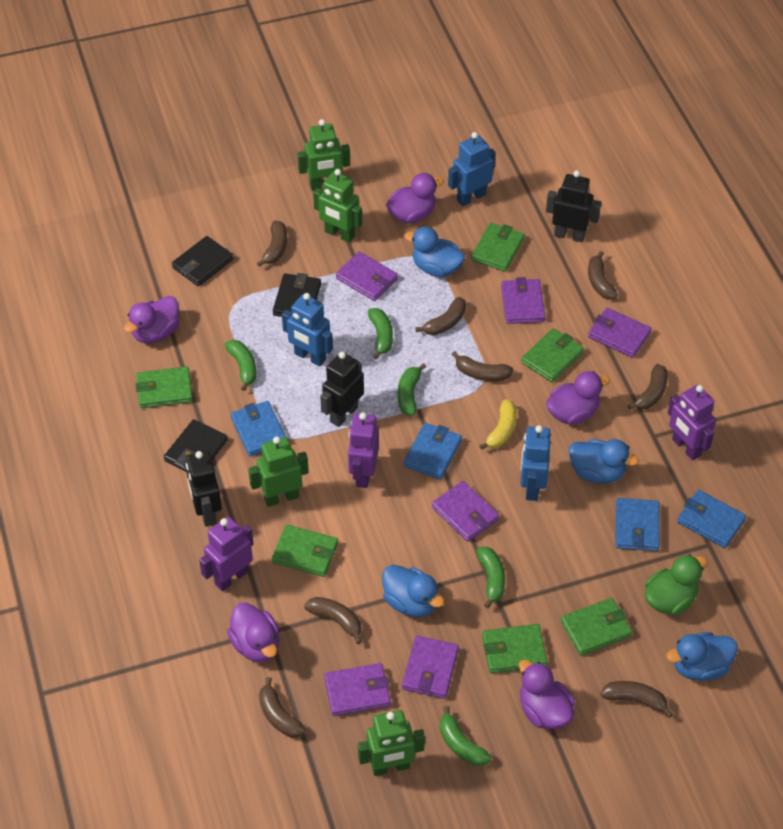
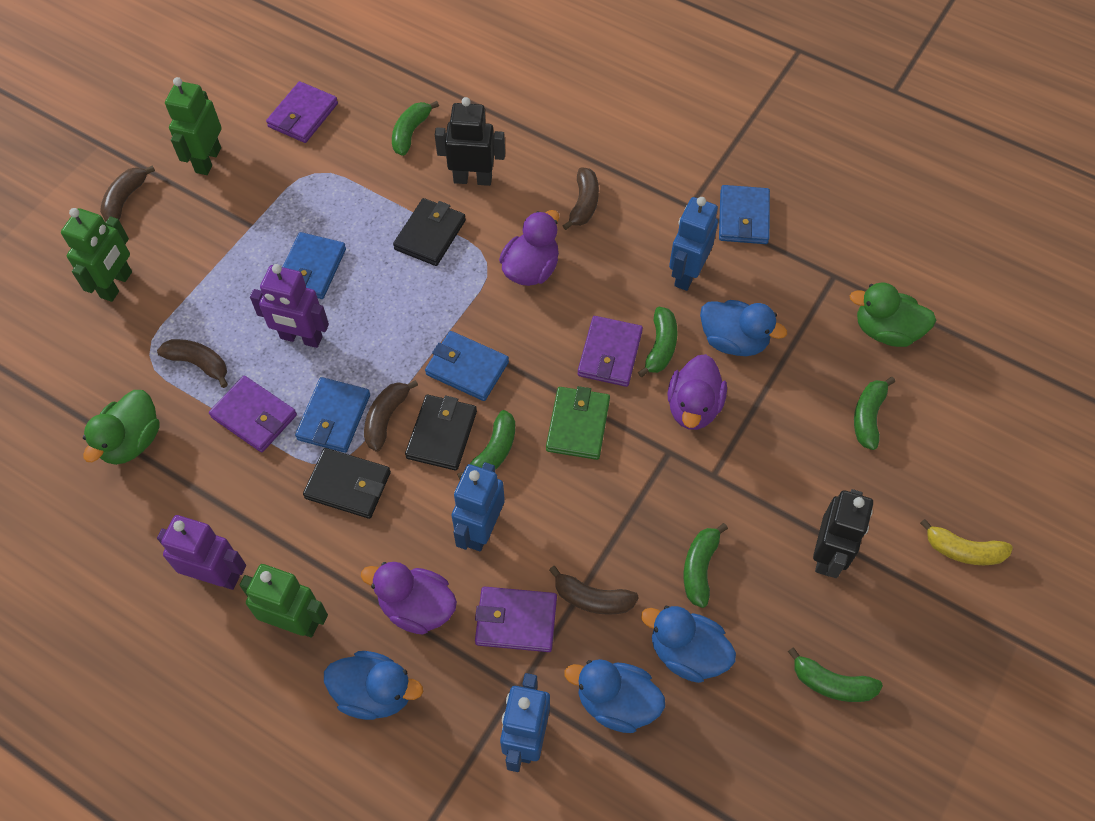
black robot: 3 -> 2
brown banana: 8 -> 5
green banana: 5 -> 6
green duck: 1 -> 2
green robot: 4 -> 3
green wallet: 6 -> 1
purple duck: 5 -> 3
purple robot: 3 -> 2
purple wallet: 6 -> 4

